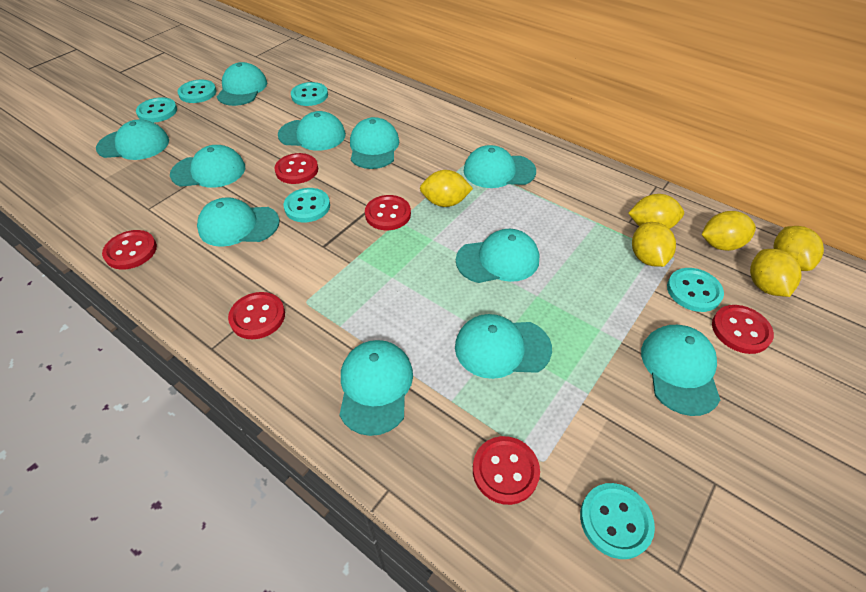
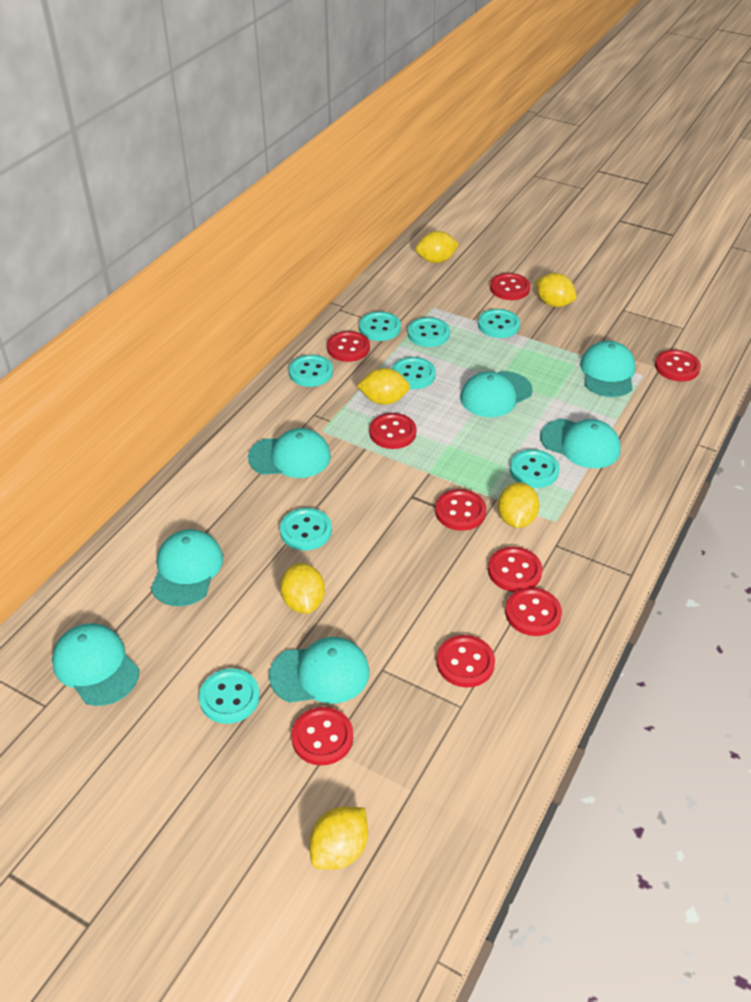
red button: 6 -> 9
turquoise button: 6 -> 8
turquoise cap: 11 -> 7

